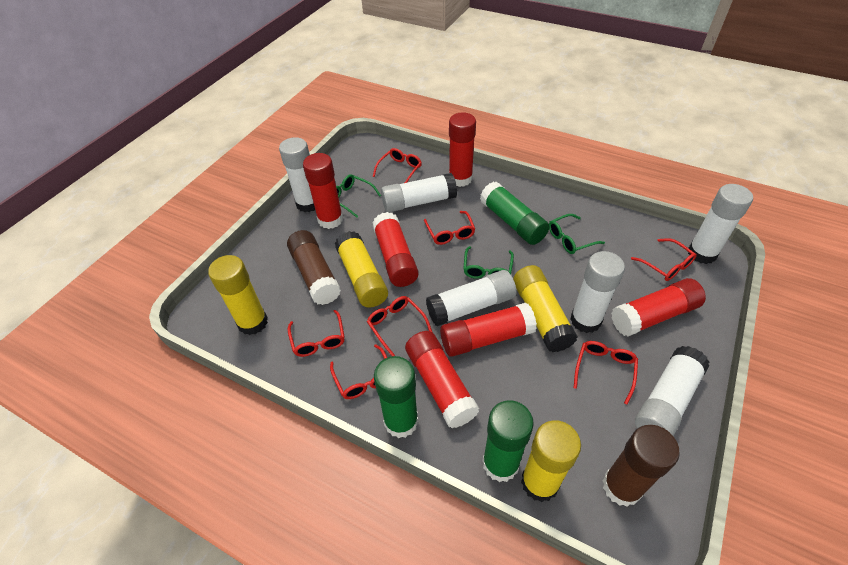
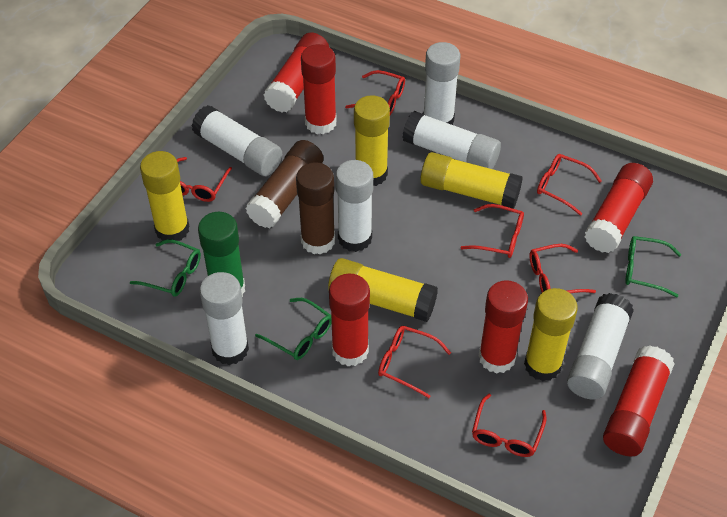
green glue stick: 3 -> 1
yellow glue stick: 4 -> 5

